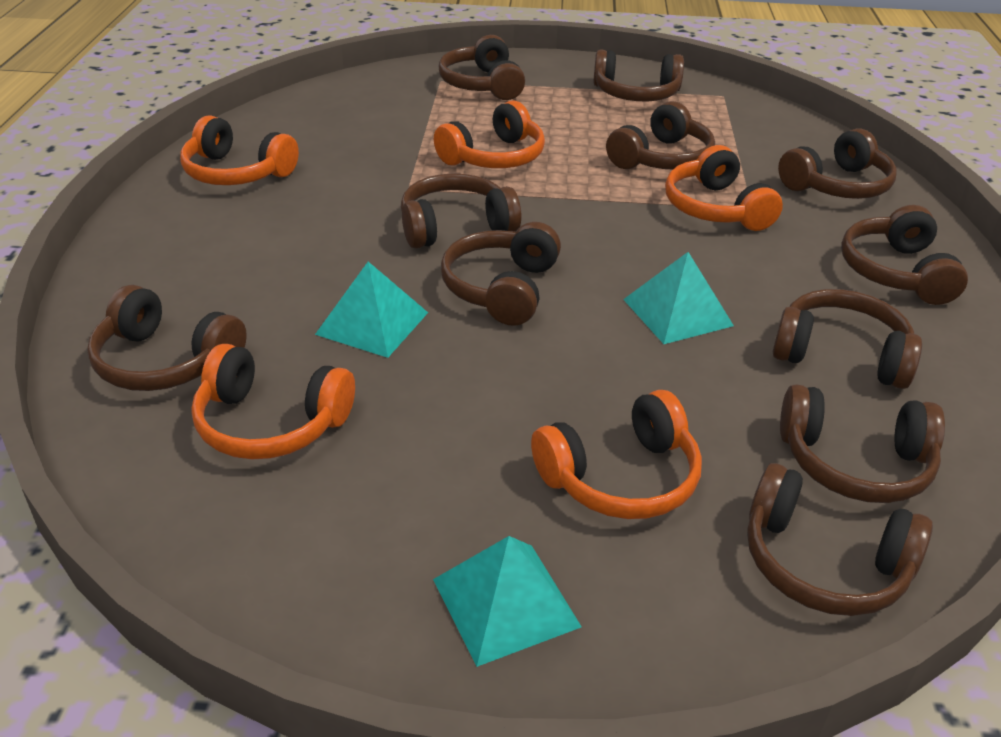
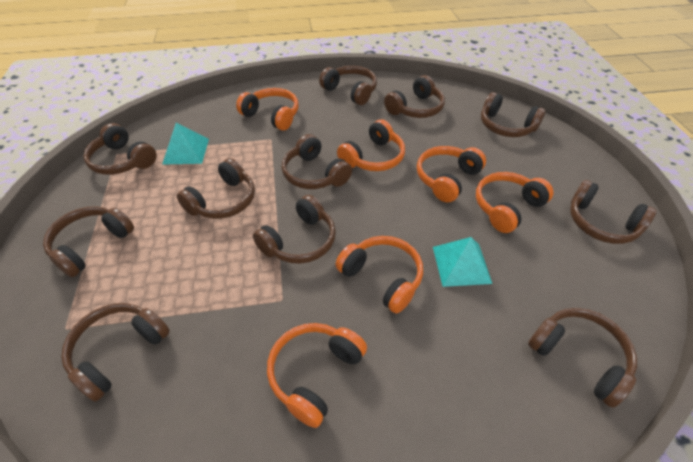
orange headphones: 5 -> 6
turquoise pyramid: 3 -> 2

